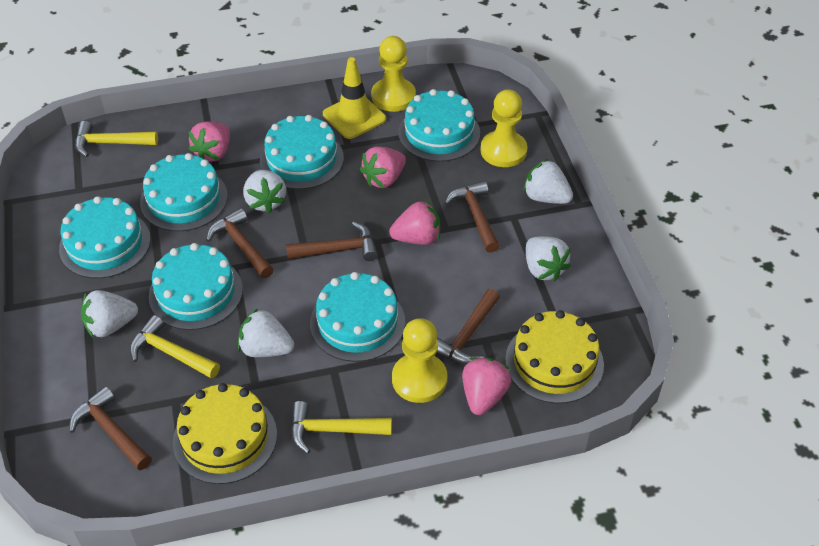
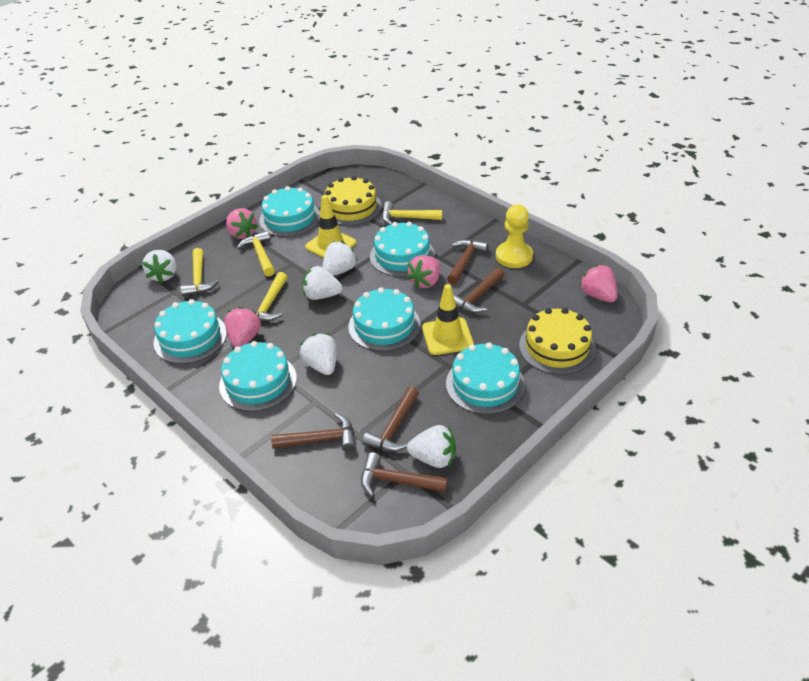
yellow hammer: 3 -> 4
yellow pawn: 3 -> 1
yellow traffic cone: 1 -> 2

